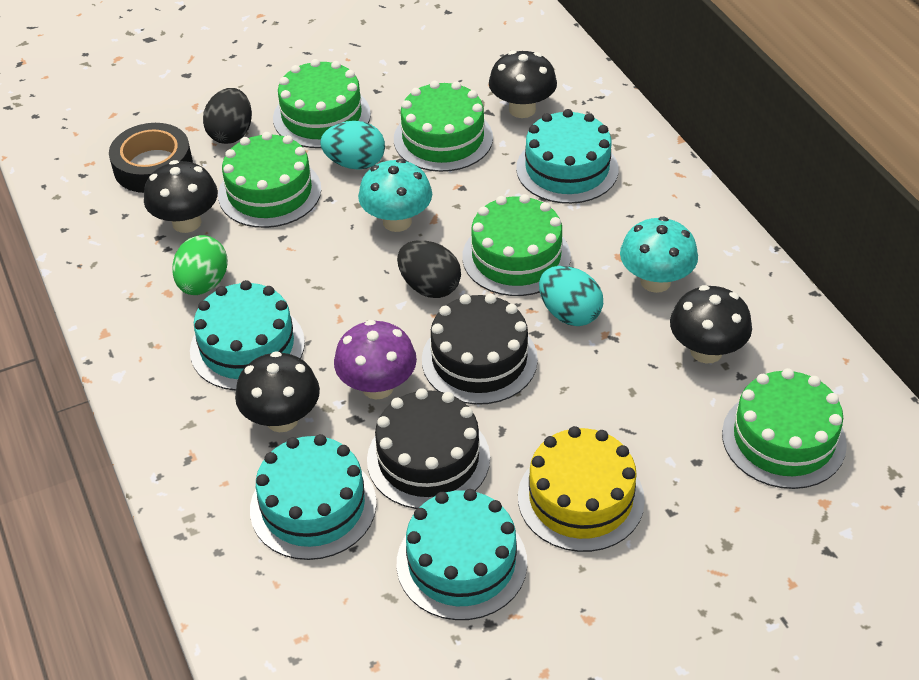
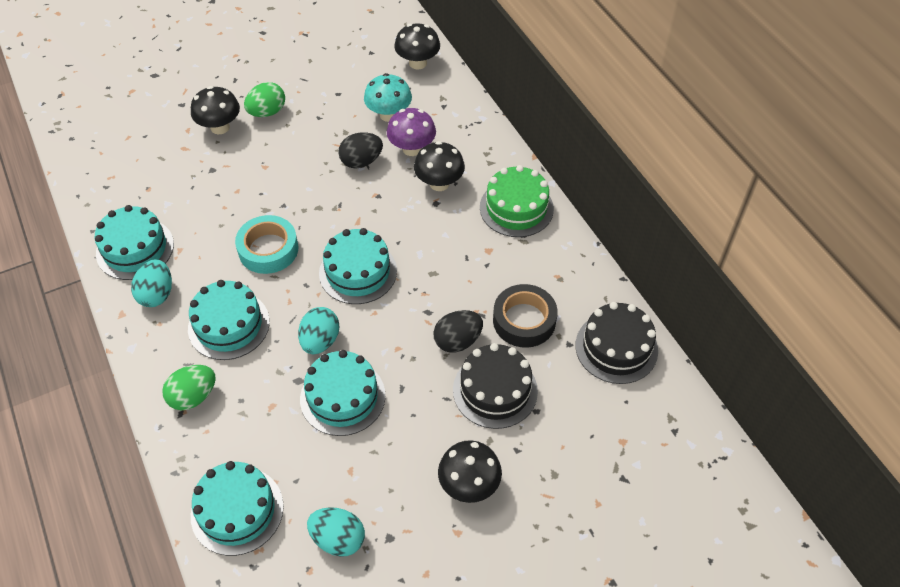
green cake: 5 -> 1
green egg: 1 -> 2
turquoise cake: 4 -> 5
turquoise egg: 2 -> 3
turquoise mushroom: 2 -> 1
turquoise tape: 0 -> 1
yellow cake: 1 -> 0

